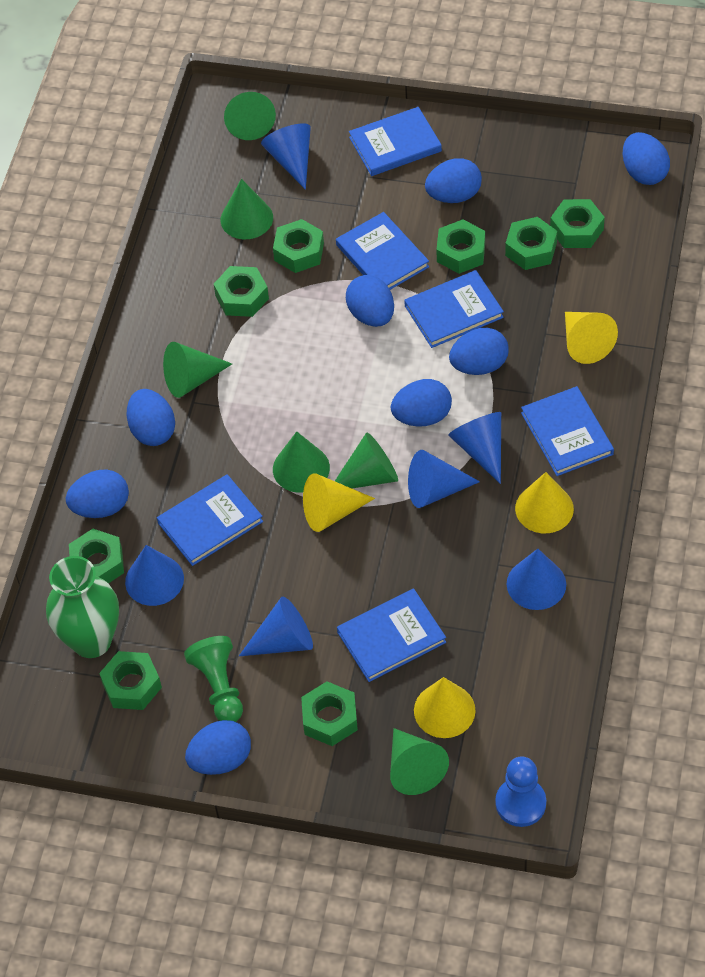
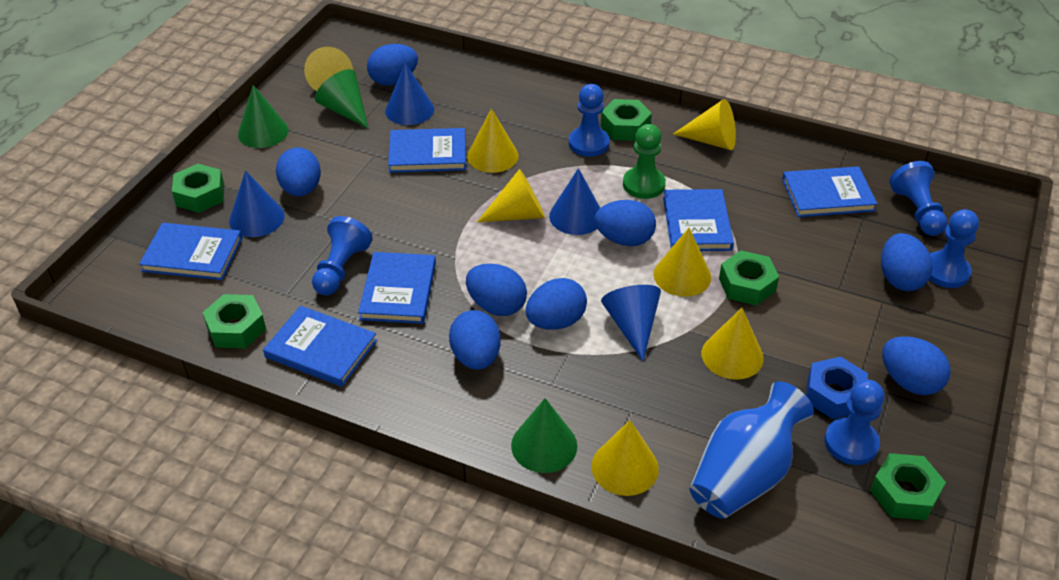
blue cone: 6 -> 4
blue nut: 0 -> 1
blue pawn: 1 -> 5
blue vase: 0 -> 1
green cone: 6 -> 3
green nut: 8 -> 5
green vase: 1 -> 0
yellow cone: 4 -> 7

